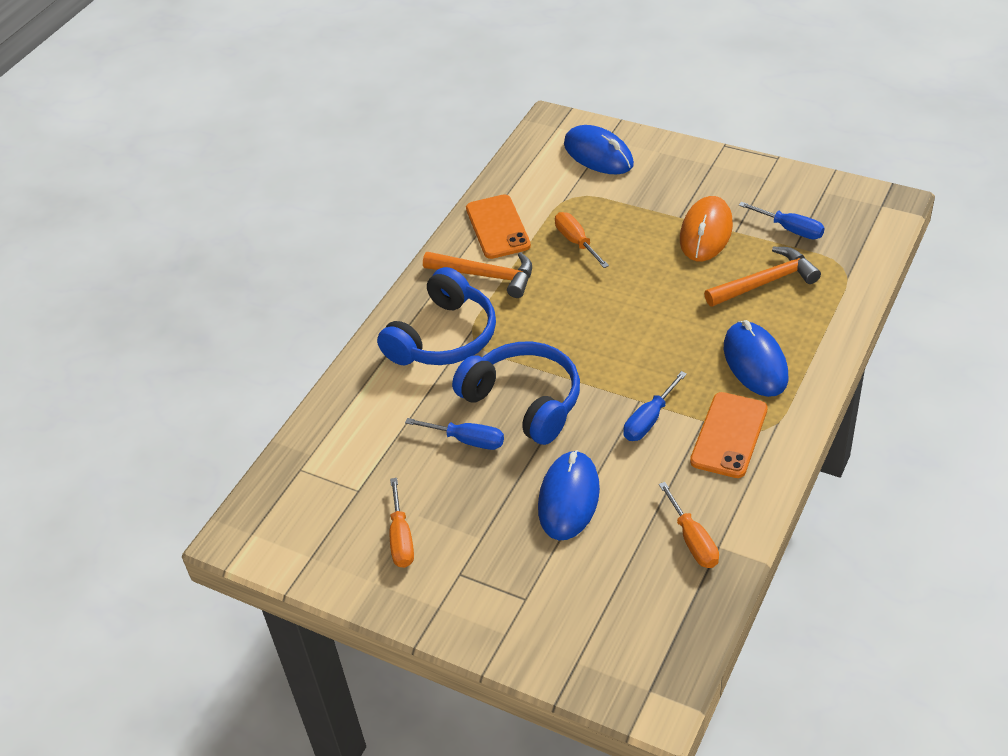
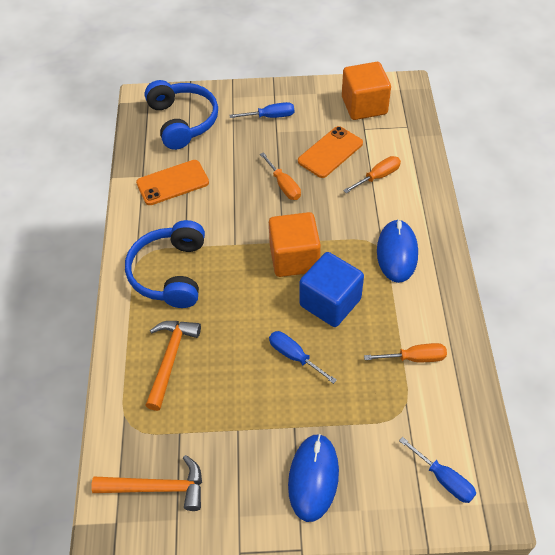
blue cube: 0 -> 1
blue mouse: 3 -> 2
orange cube: 0 -> 2
orange mouse: 1 -> 0

